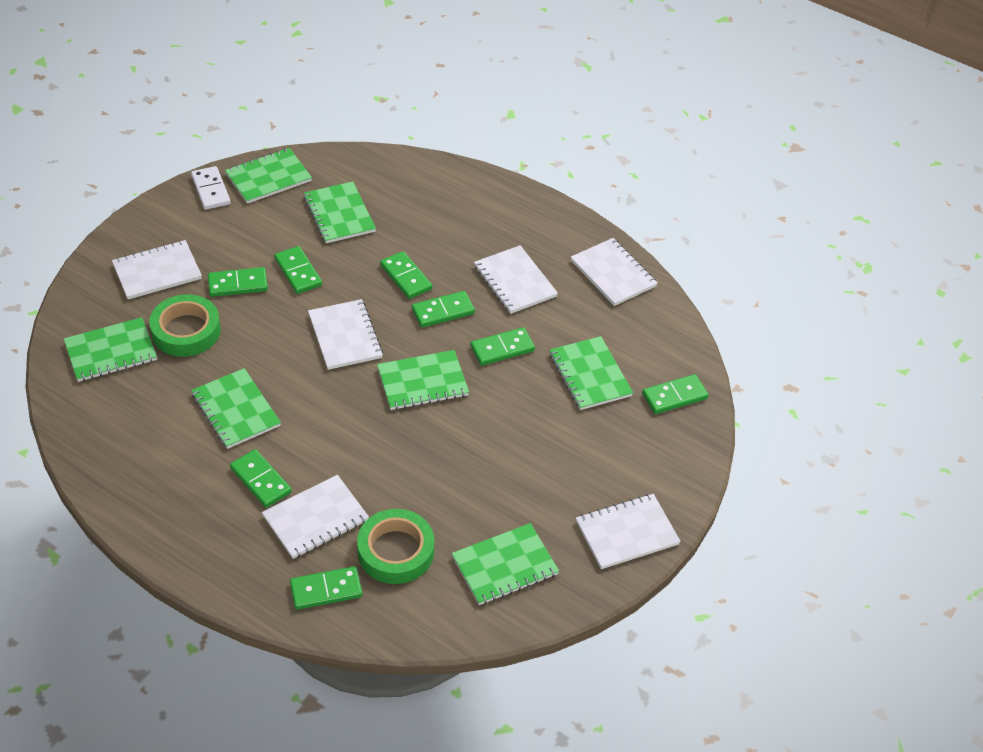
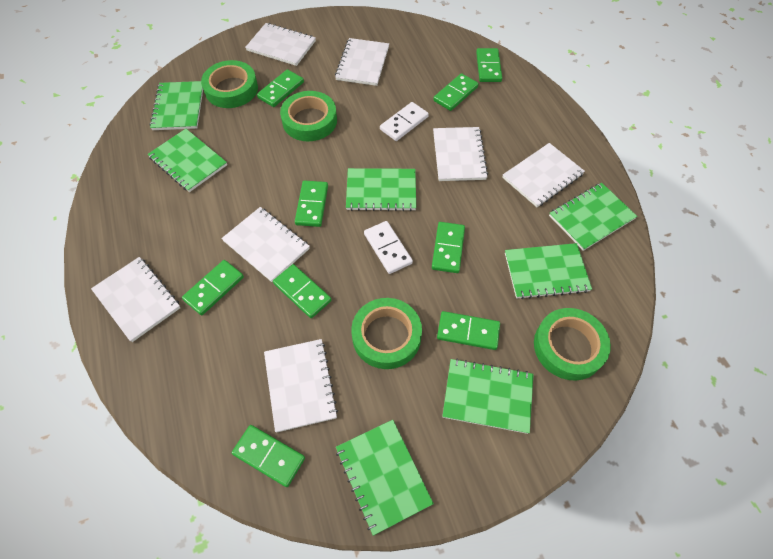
green domino: 8 -> 9
green tape: 2 -> 4
white domino: 1 -> 2
white notebook: 6 -> 7

